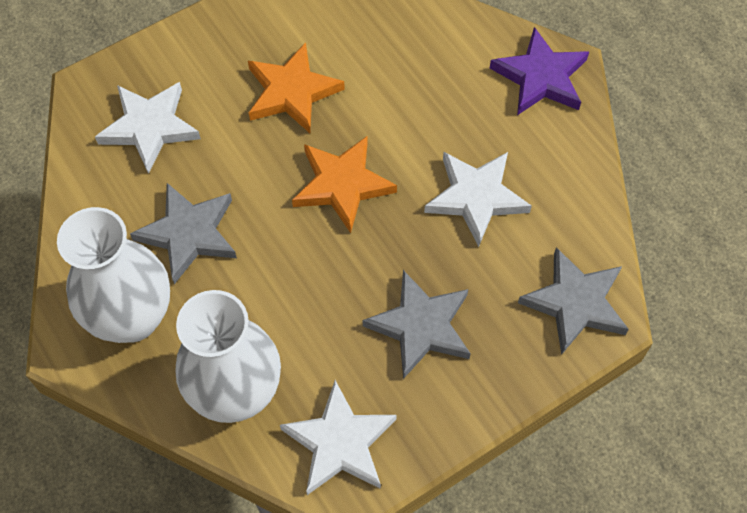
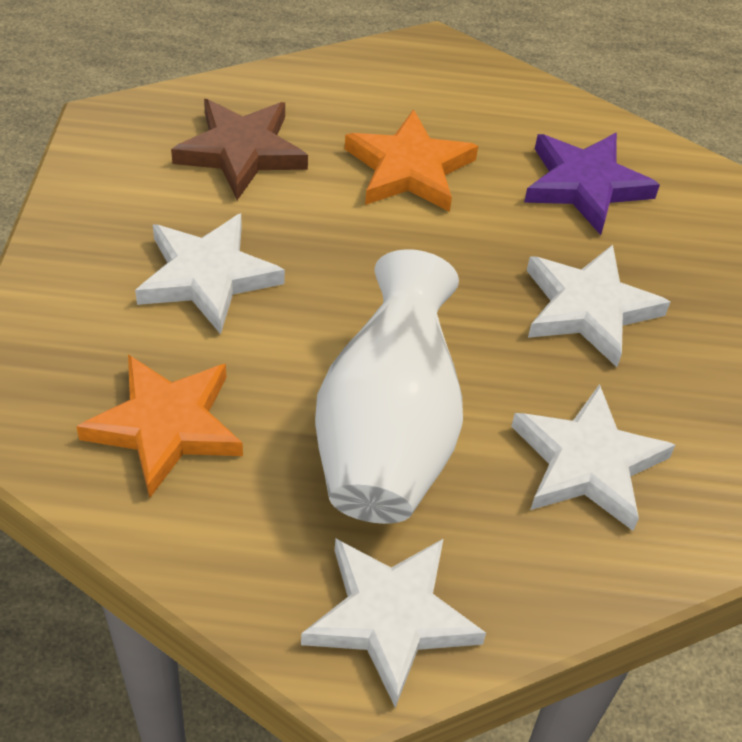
brown star: 0 -> 1
grey star: 3 -> 0
white star: 3 -> 4
white vase: 2 -> 1

